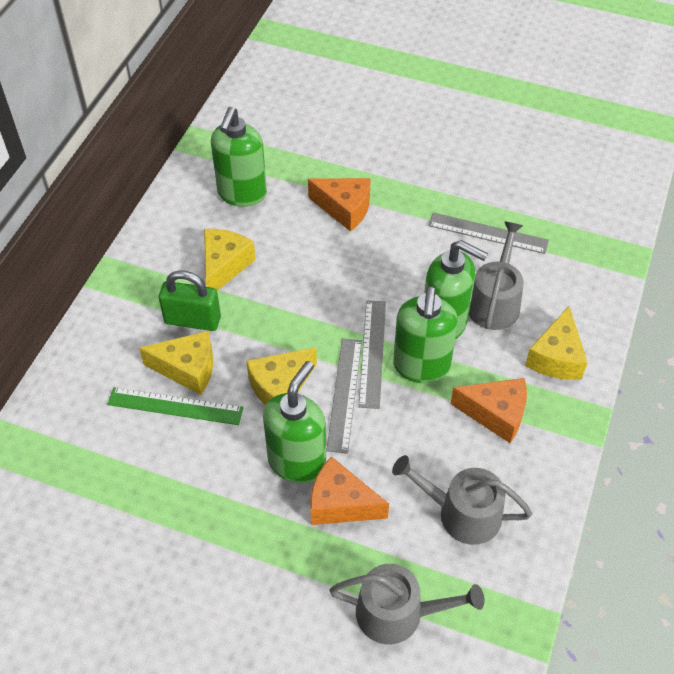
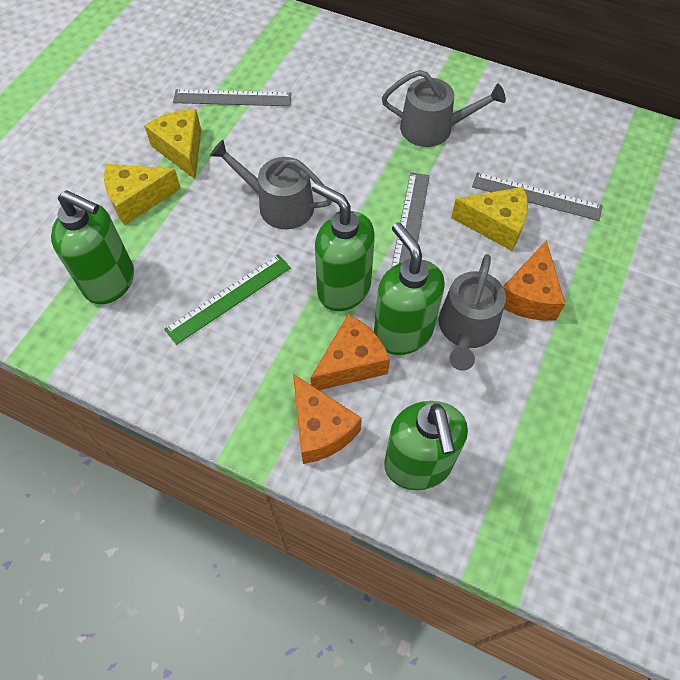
green padlock: 1 -> 0
yellow cheese: 4 -> 3

